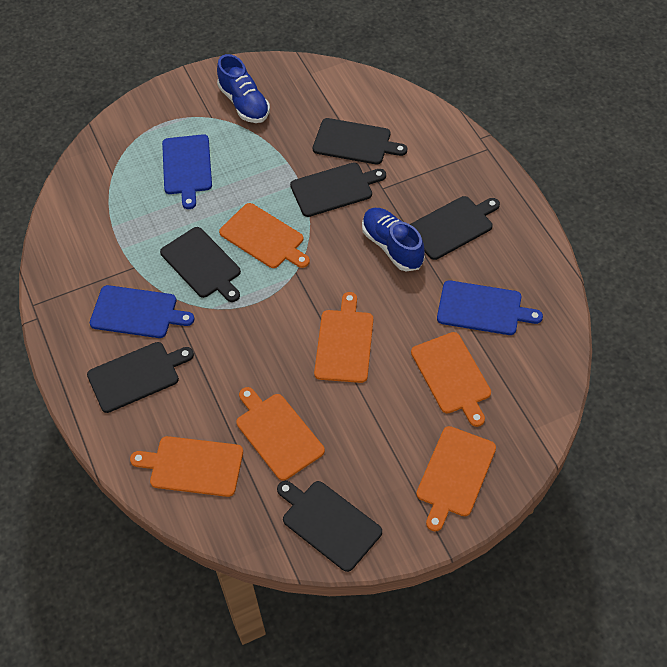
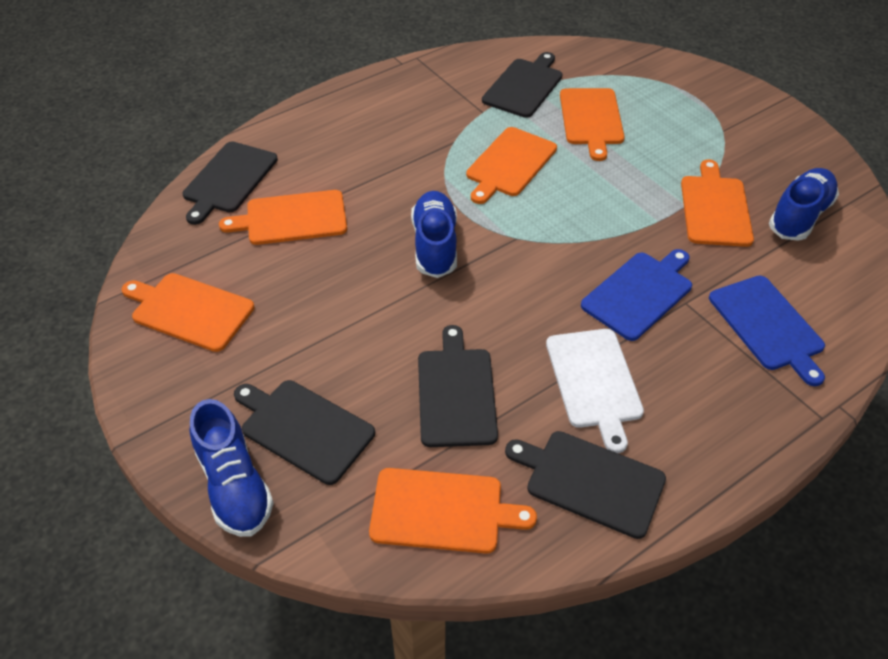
black cutting board: 6 -> 5
blue cutting board: 3 -> 2
blue shoe: 2 -> 3
white cutting board: 0 -> 1

